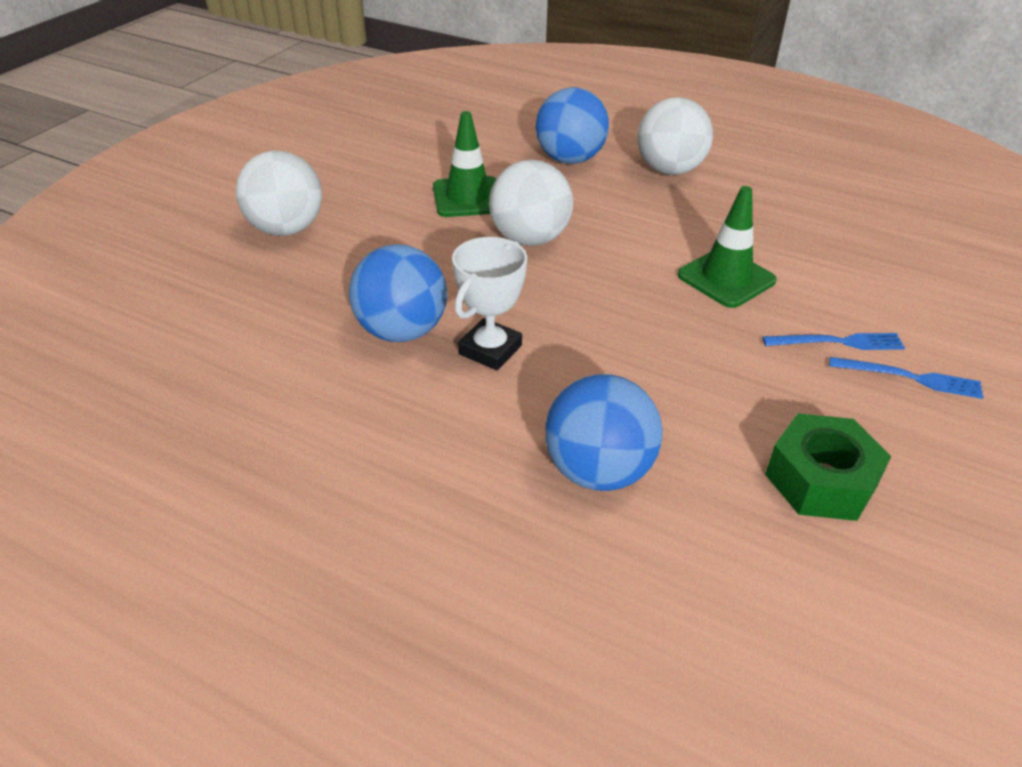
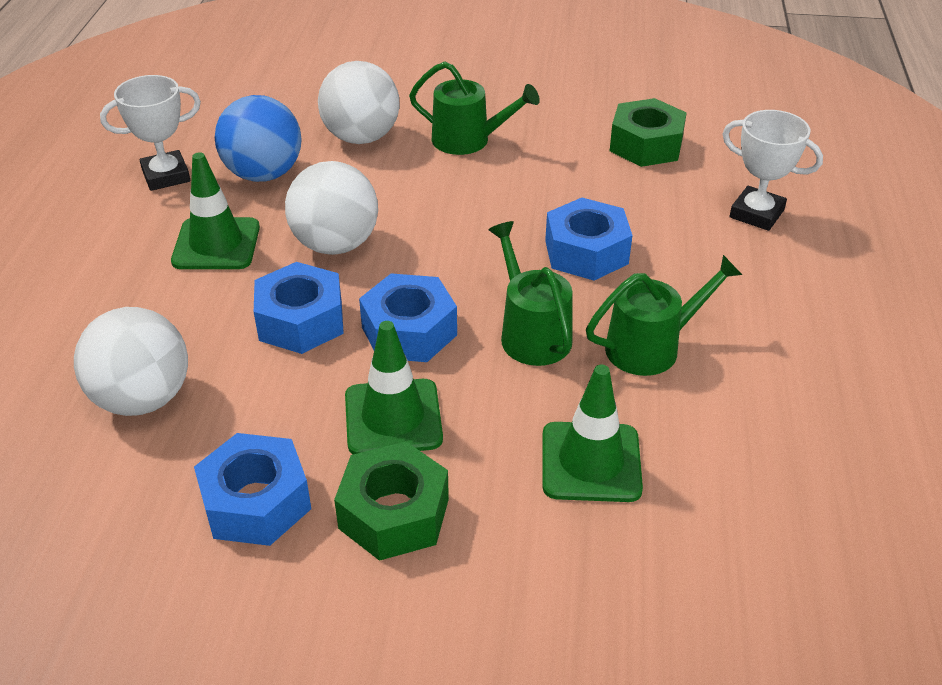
blue ball: 3 -> 1
blue fork: 2 -> 0
blue nut: 0 -> 4
green nut: 1 -> 2
green traffic cone: 2 -> 3
green watering can: 0 -> 3
white trophy: 1 -> 2

